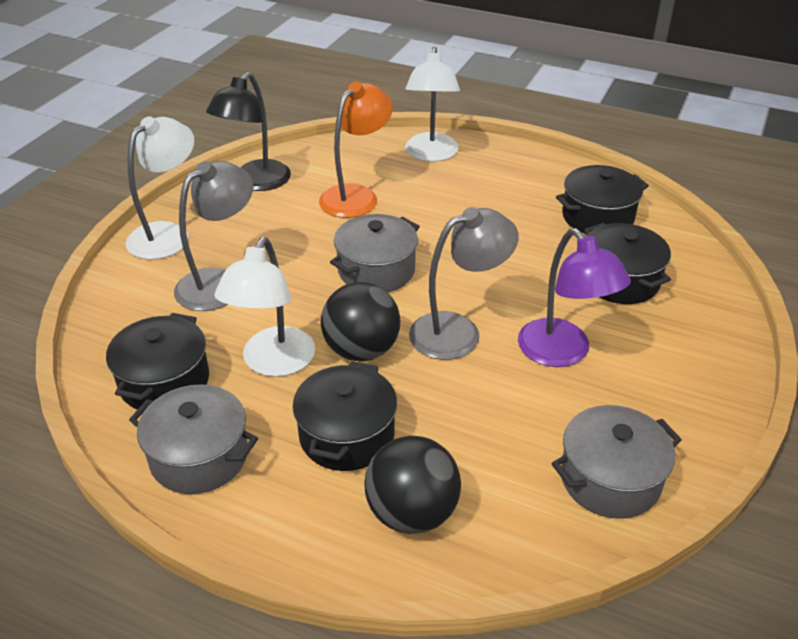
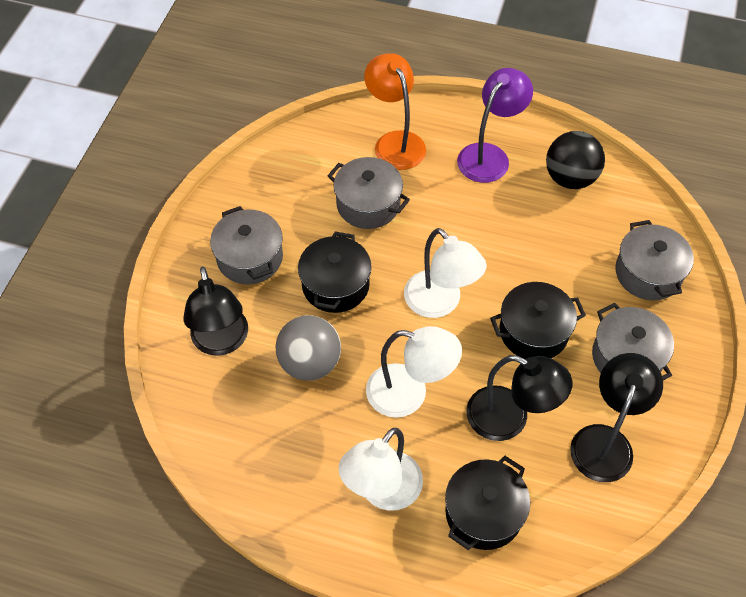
black ball: 2 -> 1
black lamp: 1 -> 3
black pot: 4 -> 3
grey ball: 0 -> 1
grey lamp: 2 -> 0
grey pot: 3 -> 4

